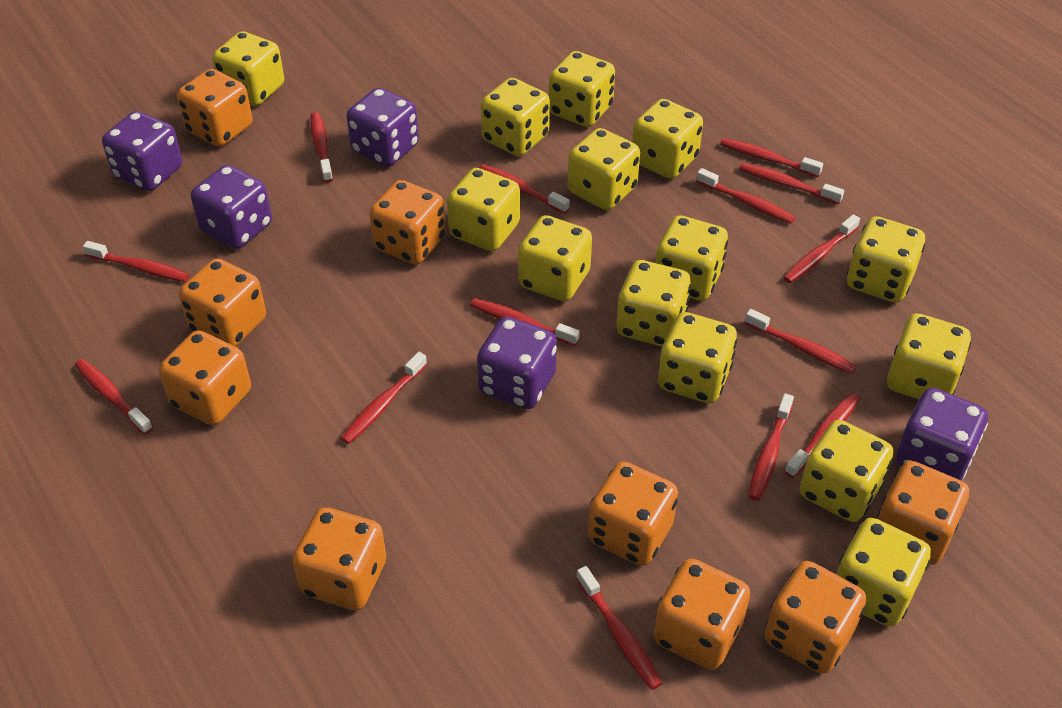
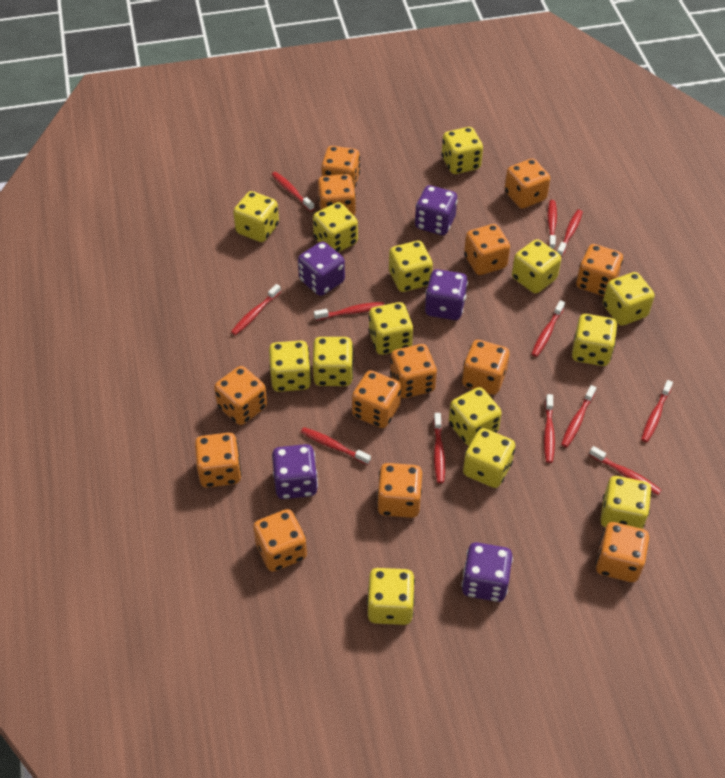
orange dice: 9 -> 13
red toothbrush: 14 -> 12

